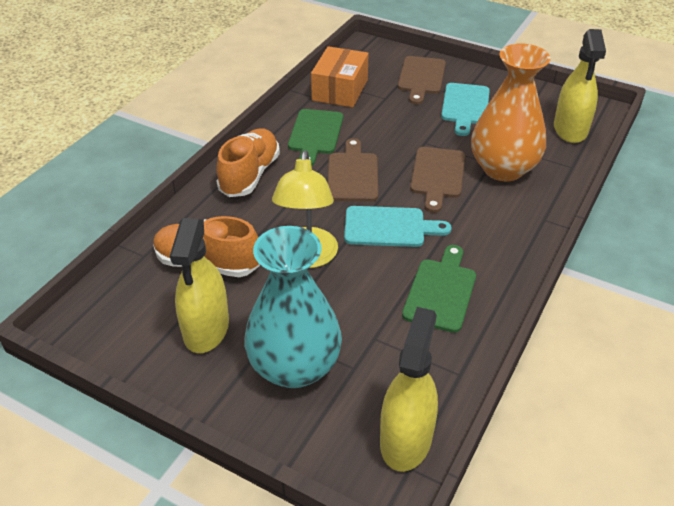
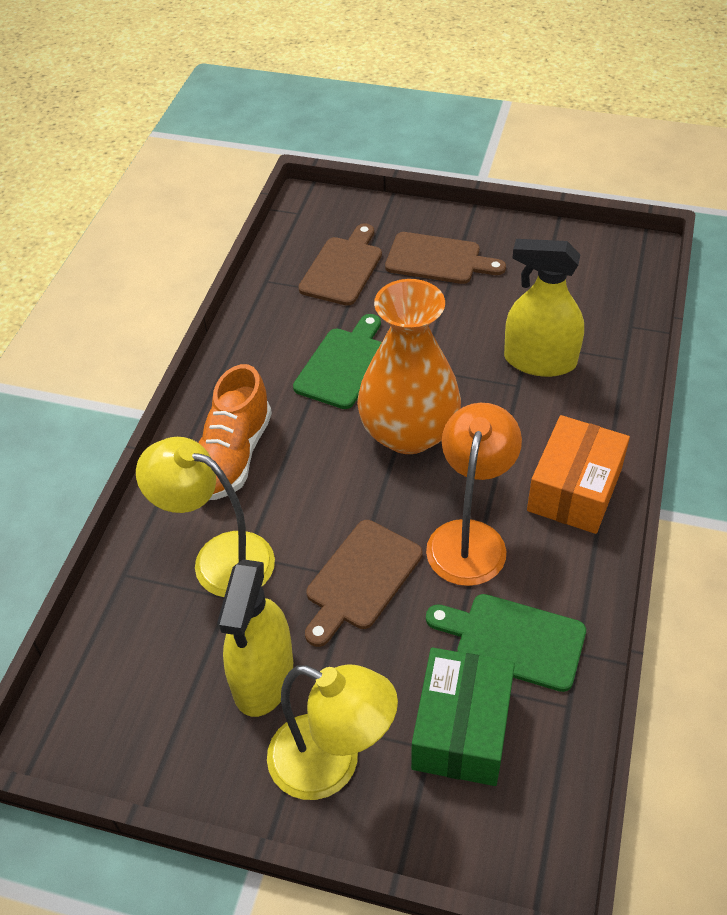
green box: 0 -> 1
orange lamp: 0 -> 1
orange shoe: 2 -> 1
turquoise cutting board: 2 -> 0
turquoise vase: 1 -> 0
yellow lamp: 1 -> 2
yellow spray bottle: 3 -> 2

